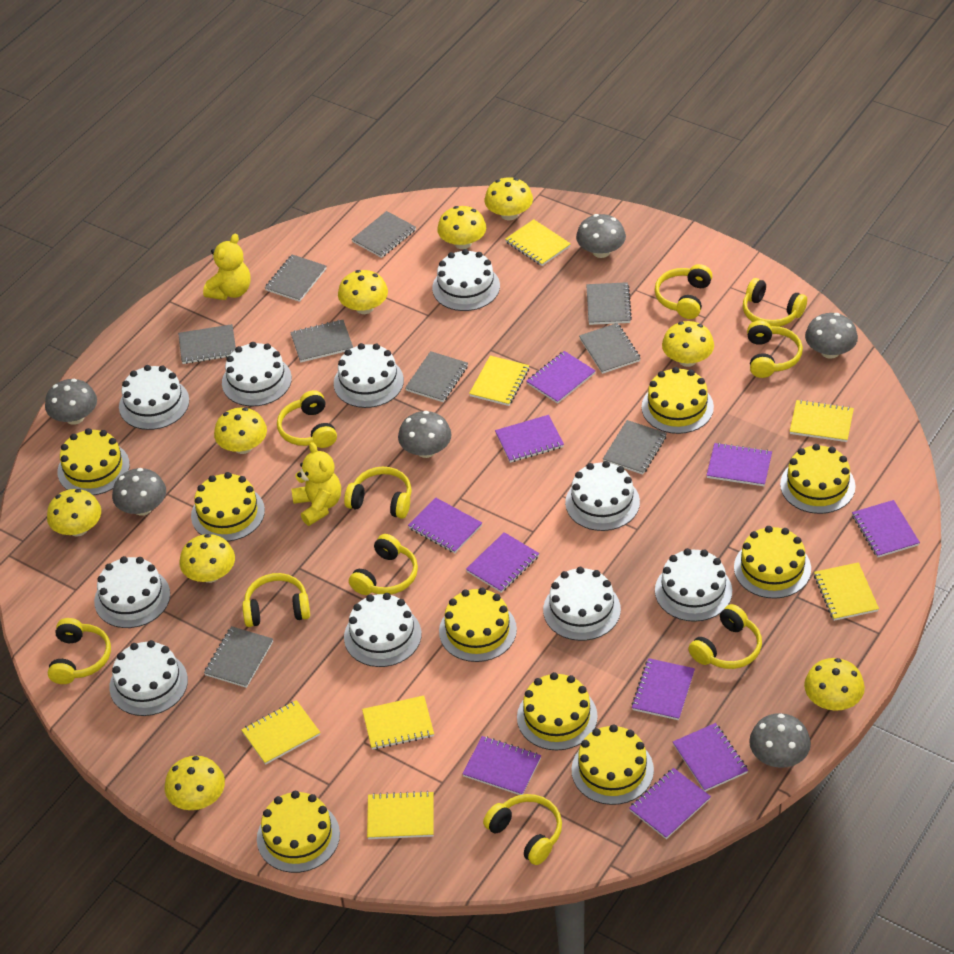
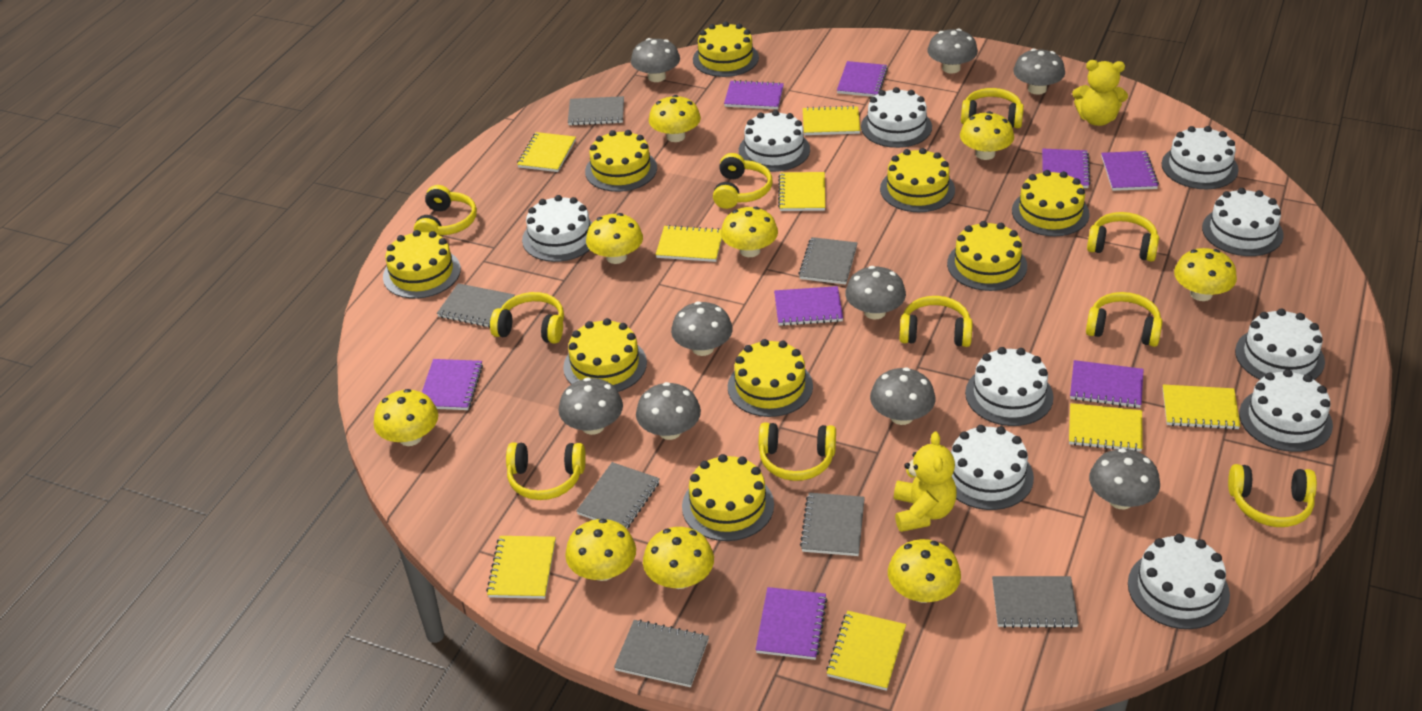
grey mushroom: 6 -> 9
grey notebook: 9 -> 7
purple notebook: 10 -> 8
yellow notebook: 7 -> 8

